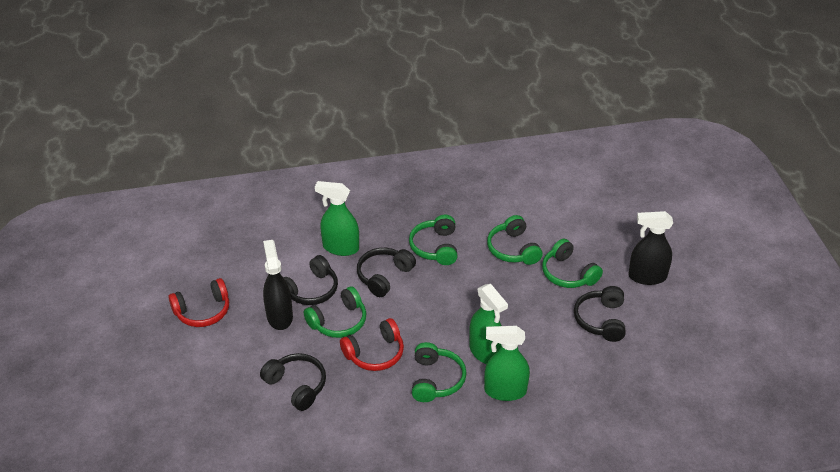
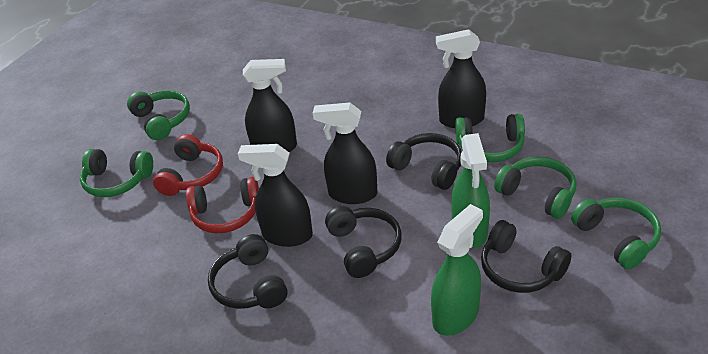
black spray bottle: 2 -> 4
green spray bottle: 3 -> 2

